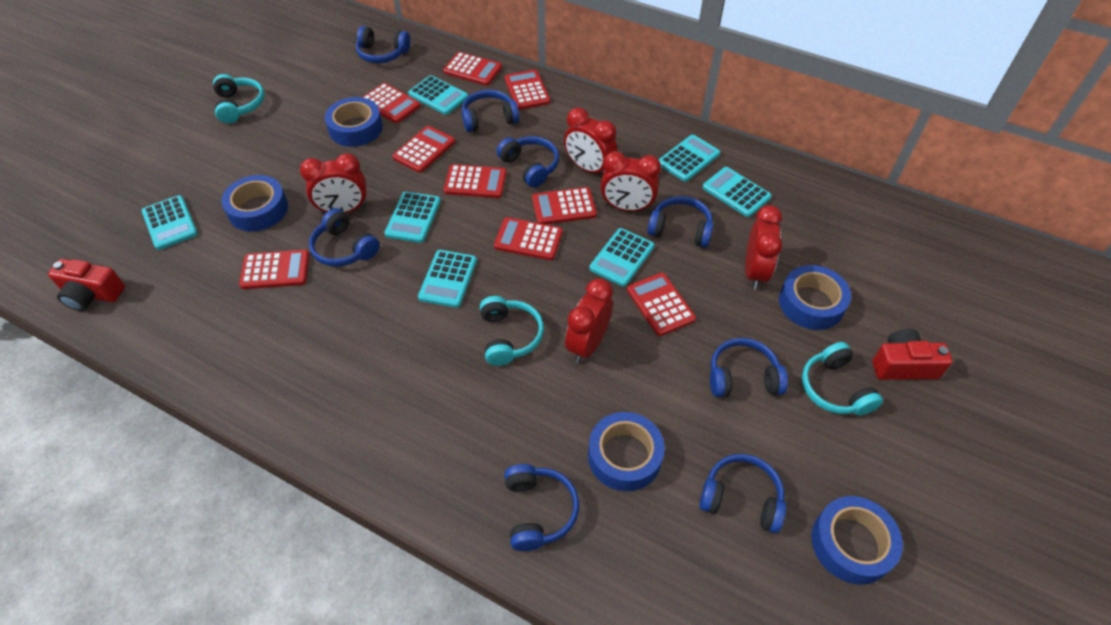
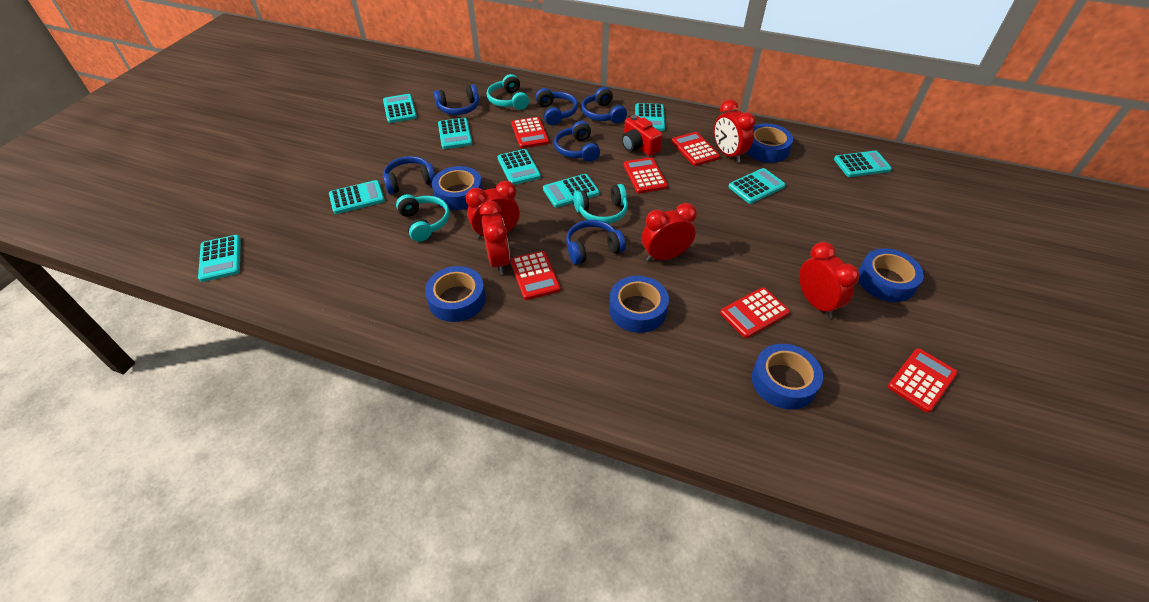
blue headphones: 8 -> 6
blue tape: 5 -> 6
red calculator: 9 -> 6
red camera: 2 -> 1
turquoise calculator: 7 -> 9

